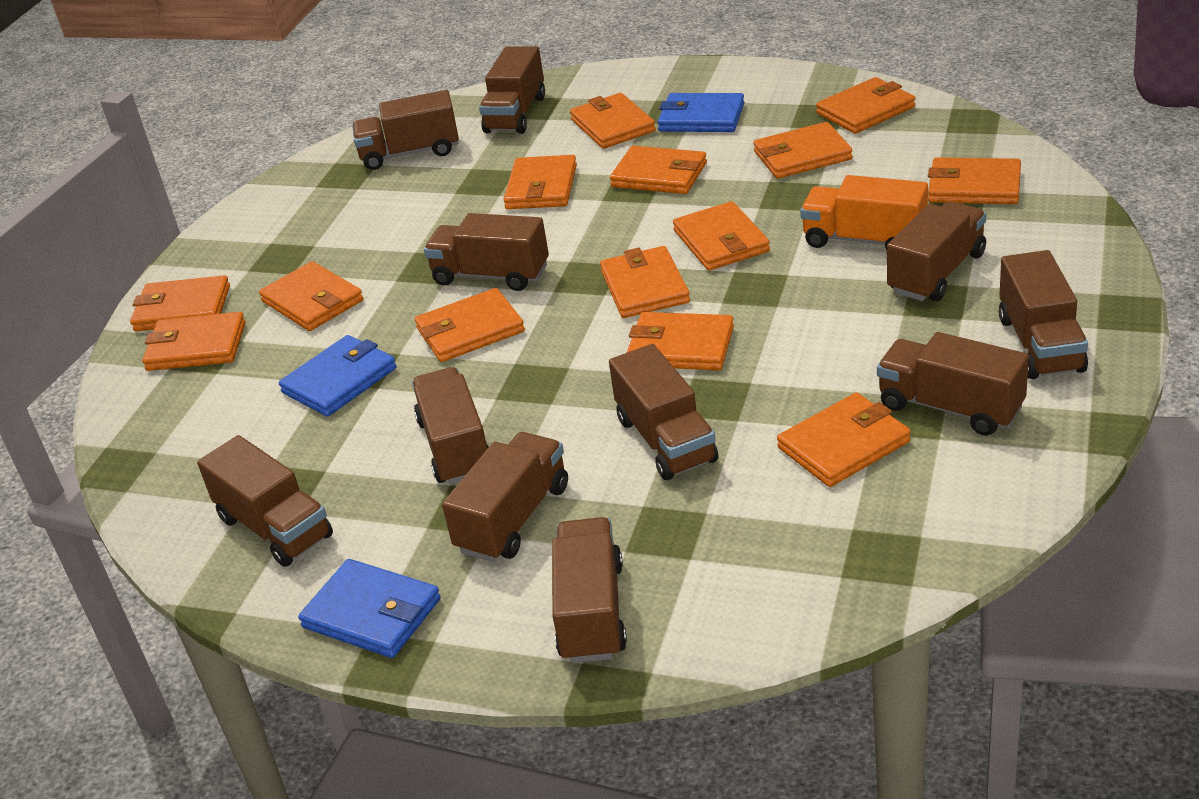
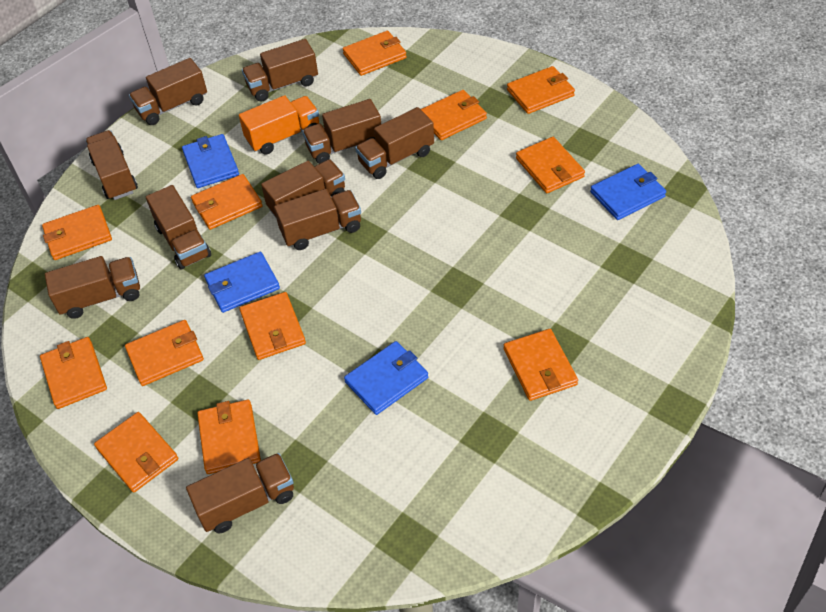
blue wallet: 3 -> 4
brown truck: 11 -> 10
orange wallet: 14 -> 12

